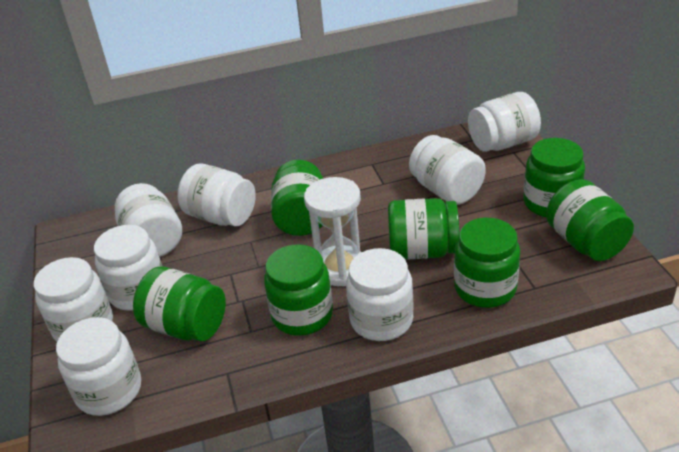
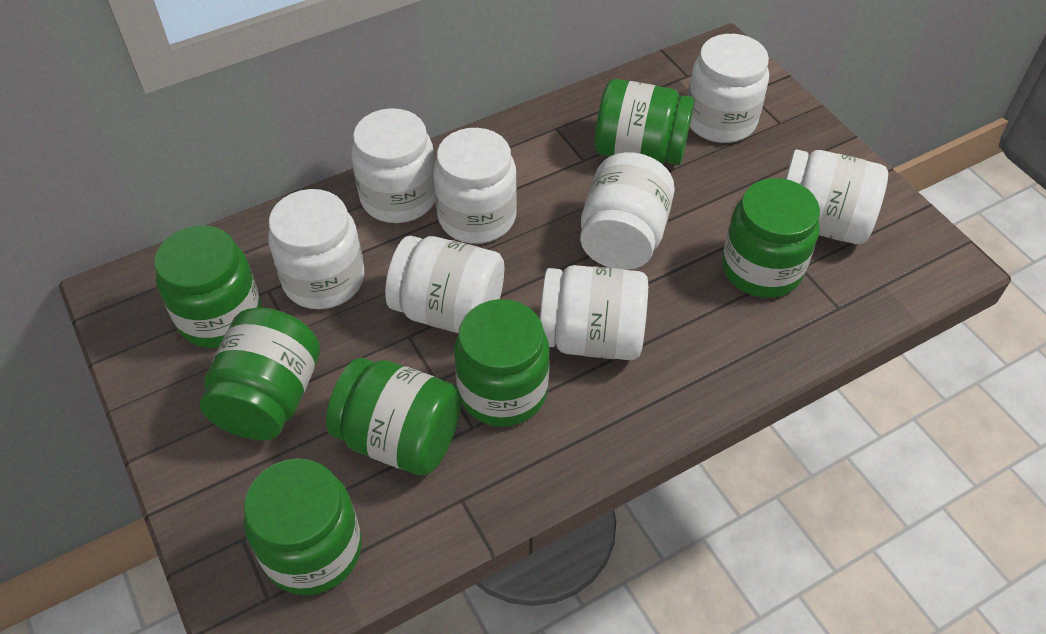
white hourglass: 1 -> 0

